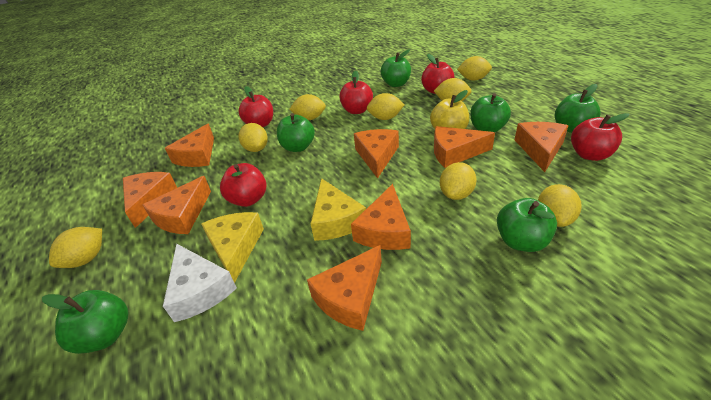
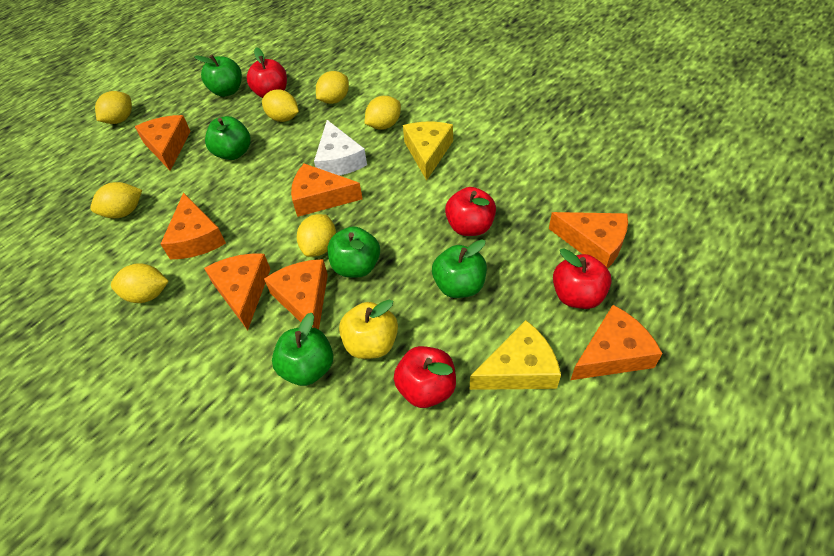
green apple: 6 -> 5
orange cheese: 8 -> 7
red apple: 5 -> 4
yellow lemon: 8 -> 7

